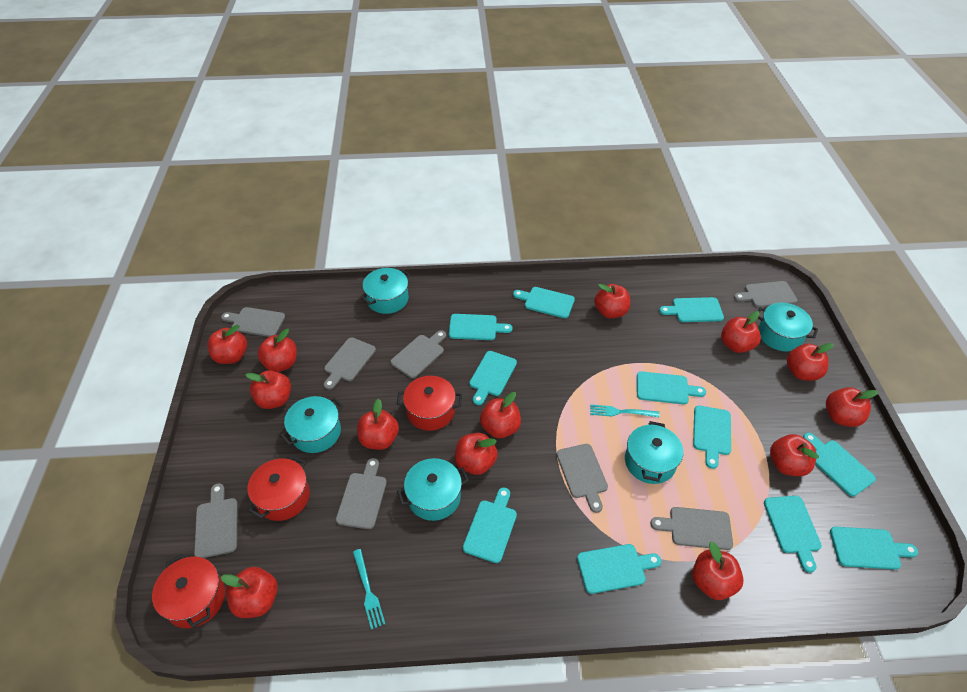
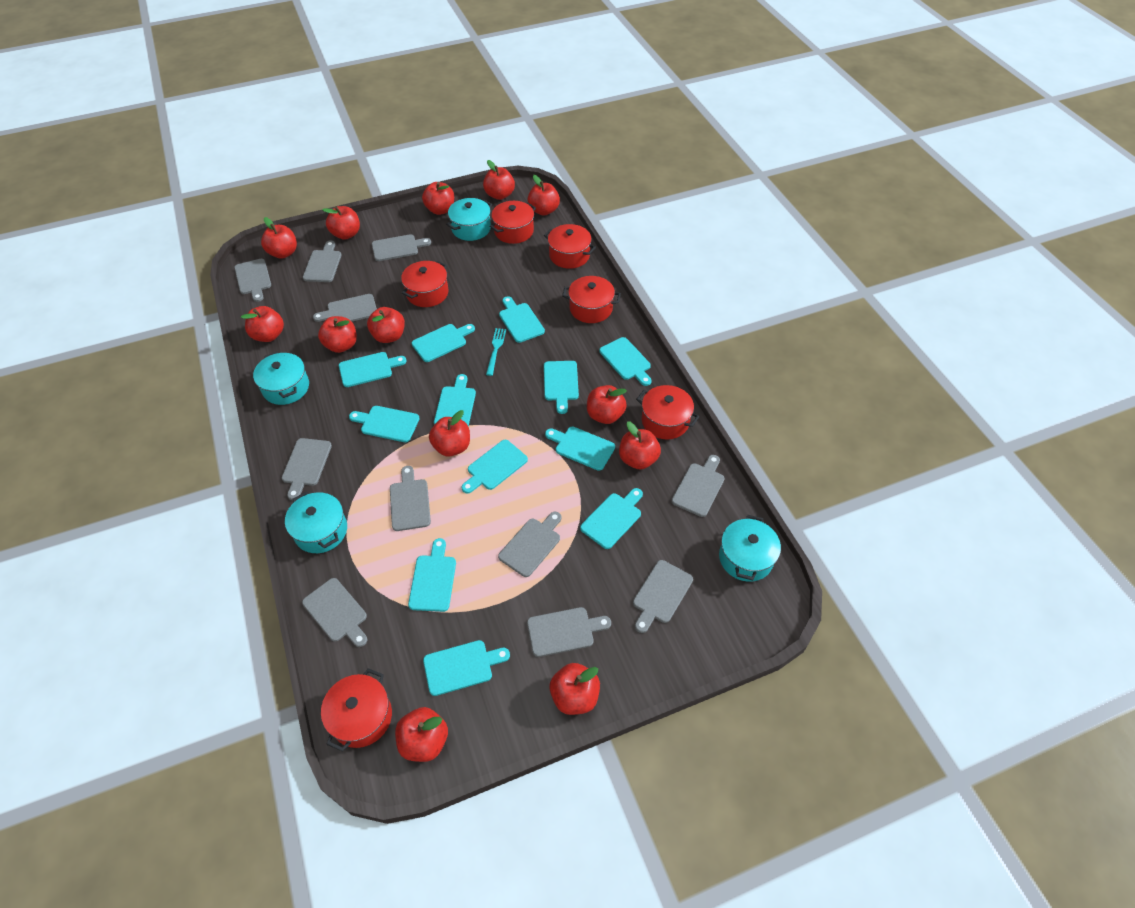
grey cutting board: 8 -> 11
red pot: 3 -> 6
turquoise cutting board: 11 -> 12
turquoise fork: 2 -> 1
turquoise pot: 5 -> 4

